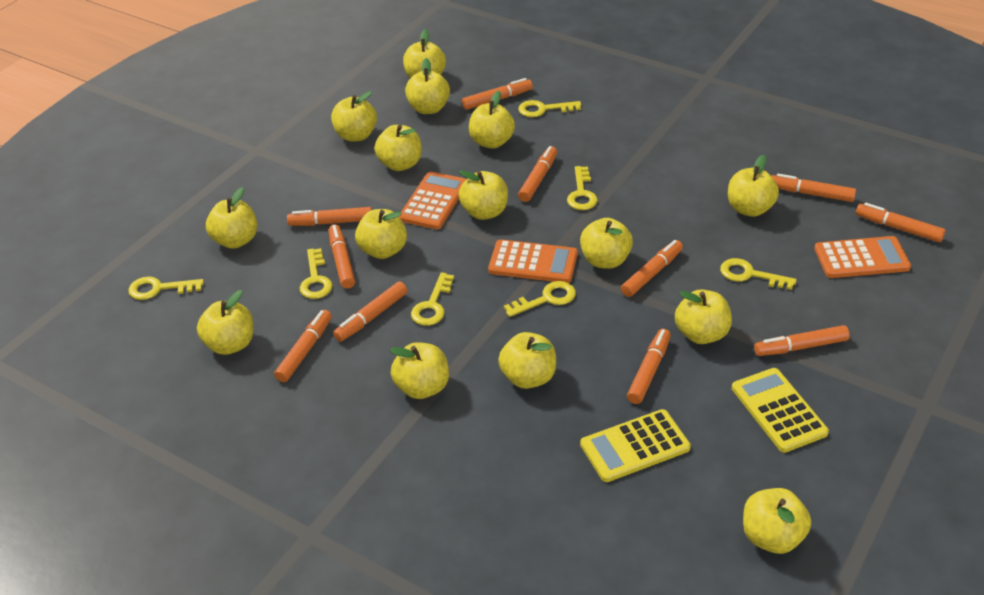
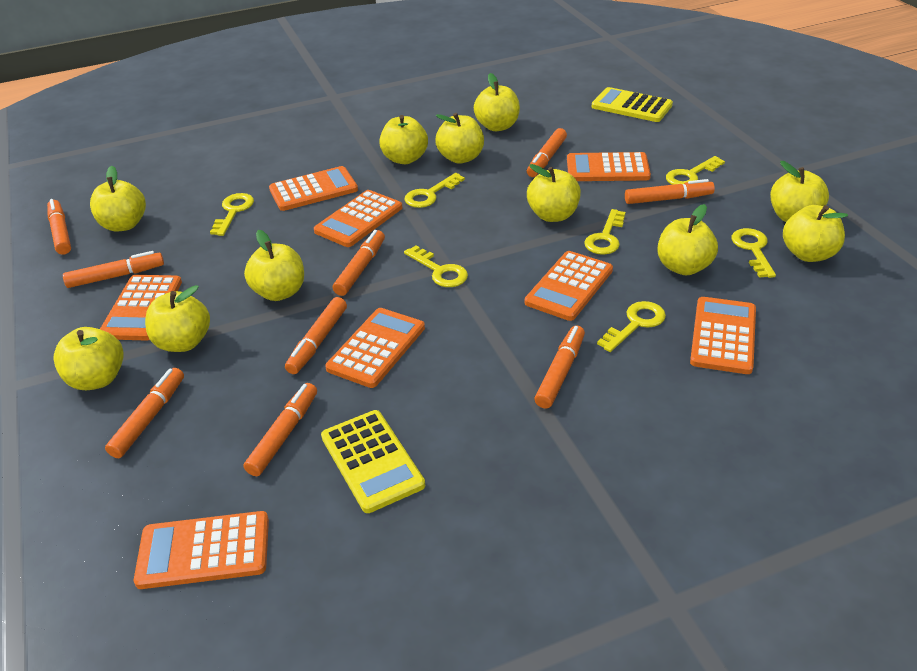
orange calculator: 3 -> 8
orange marker: 11 -> 9
yellow apple: 15 -> 11

